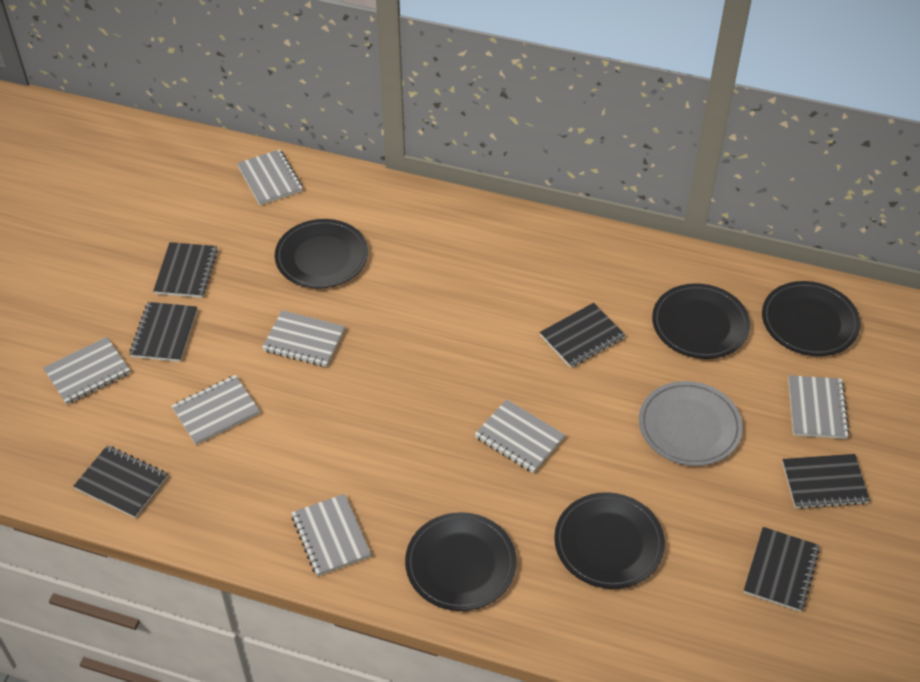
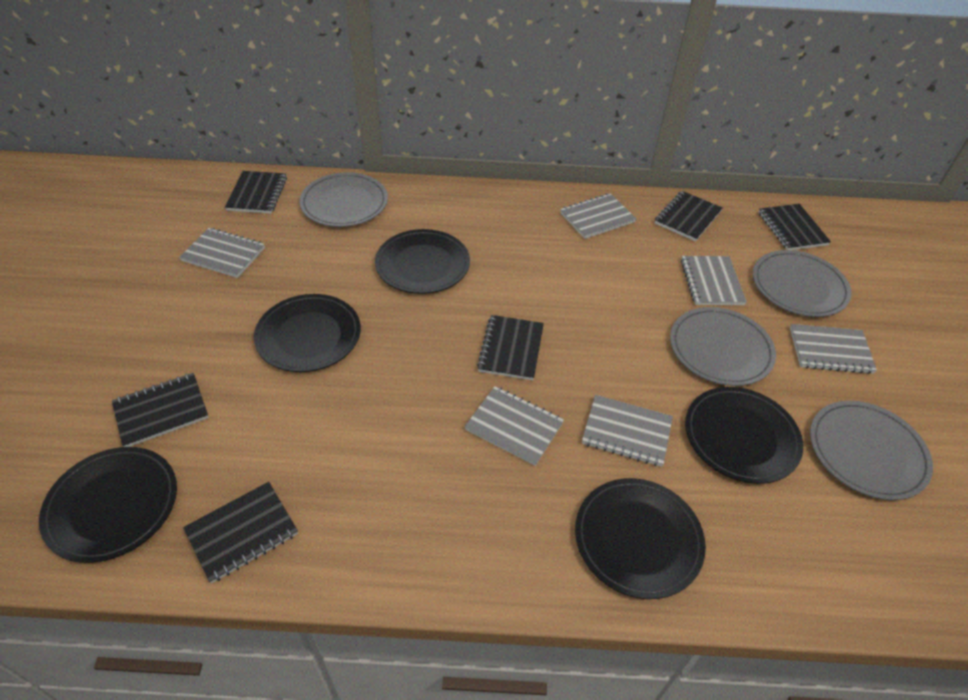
grey notebook: 7 -> 6
grey plate: 1 -> 4

